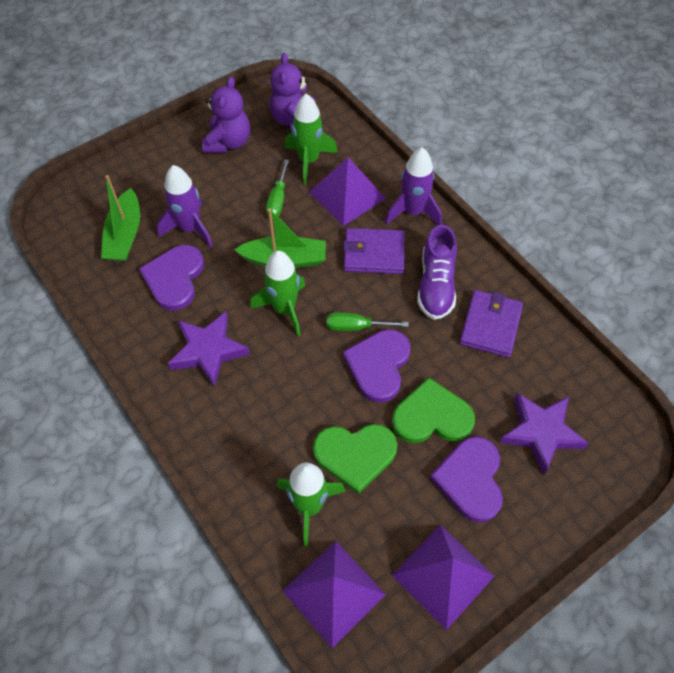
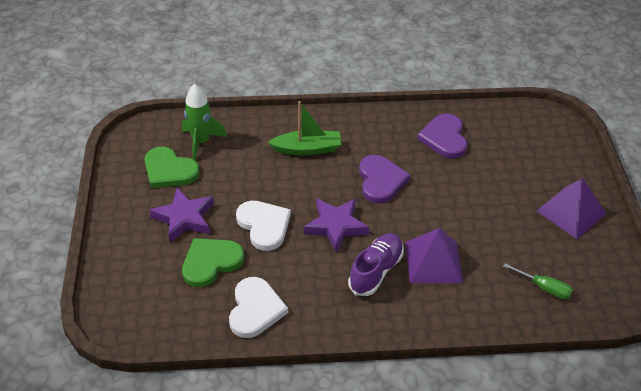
green boat: 2 -> 1
green rocket: 3 -> 1
green screwdriver: 2 -> 1
purple heart: 3 -> 2
purple pyramid: 3 -> 2
purple rocket: 2 -> 0
purple teddy bear: 2 -> 0
purple wallet: 2 -> 0
white heart: 0 -> 2

